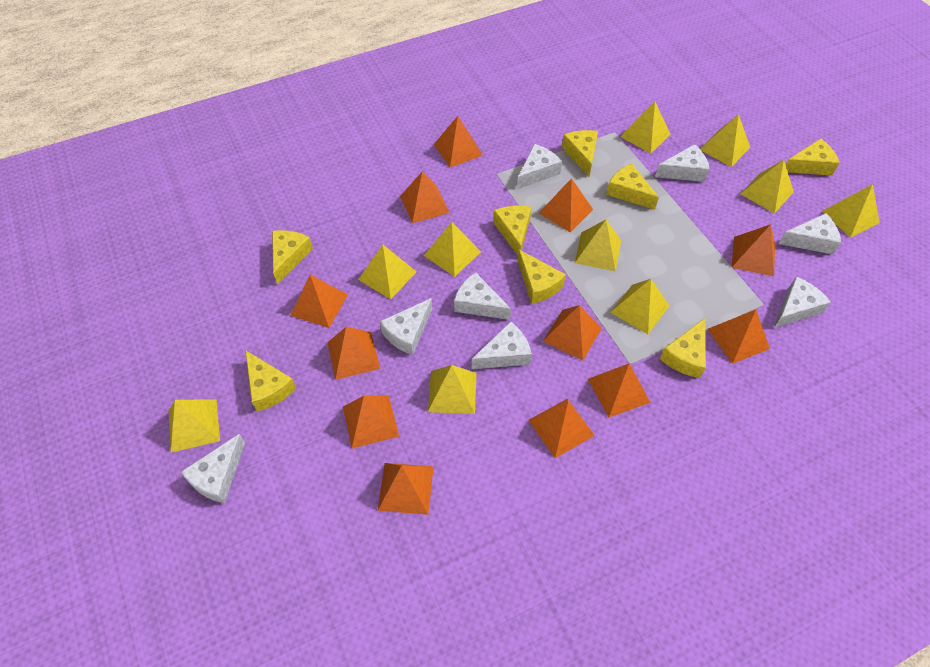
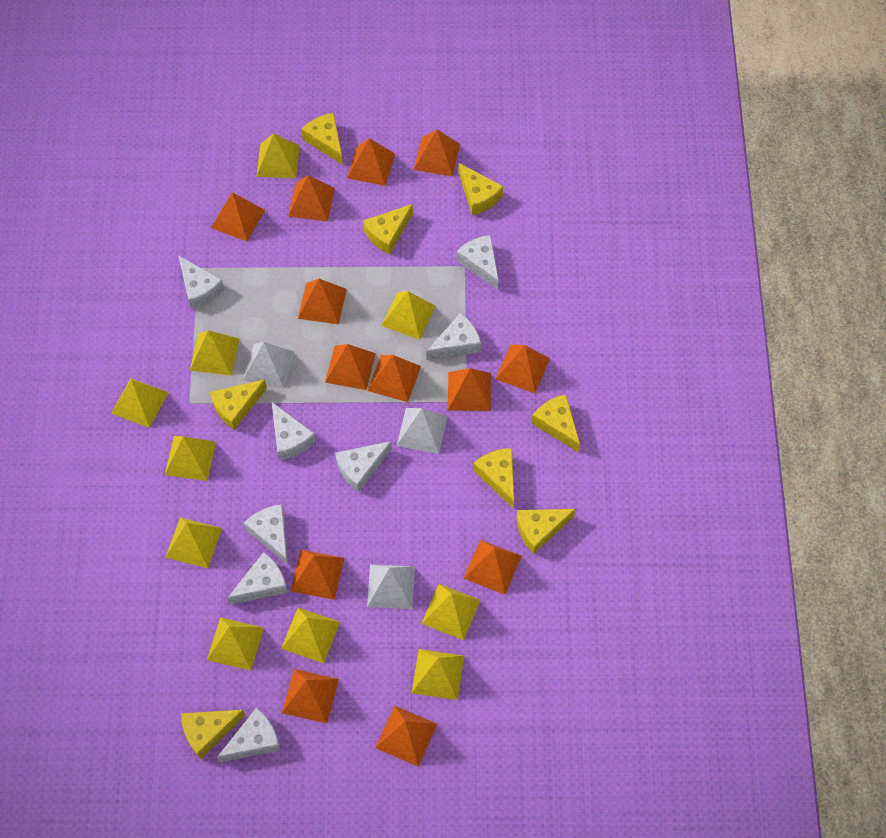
orange pyramid: 12 -> 13
white pyramid: 0 -> 3

